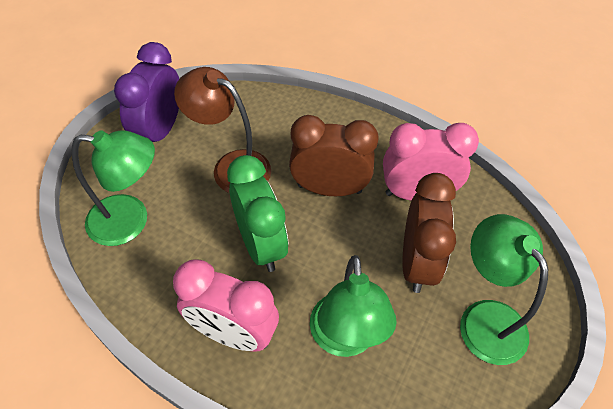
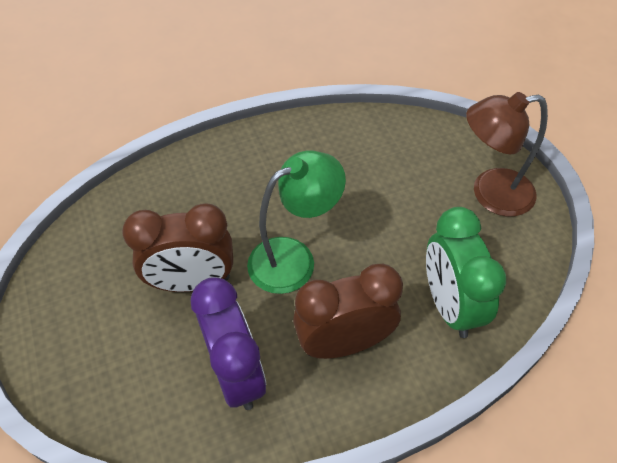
green lamp: 3 -> 1
pink clock: 2 -> 0

